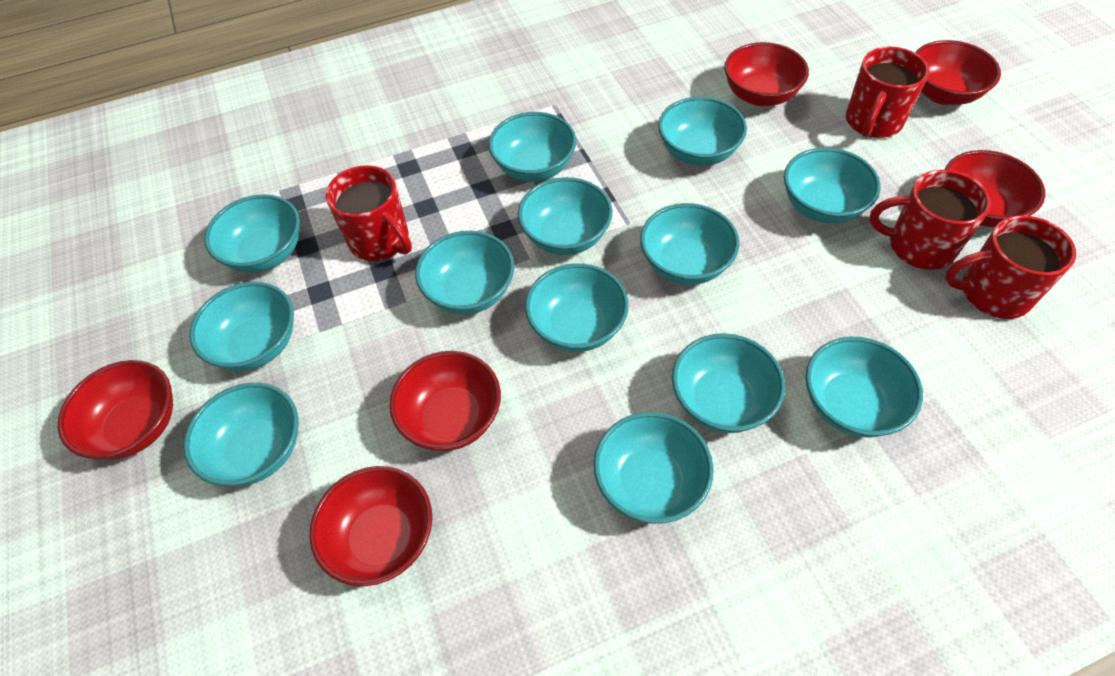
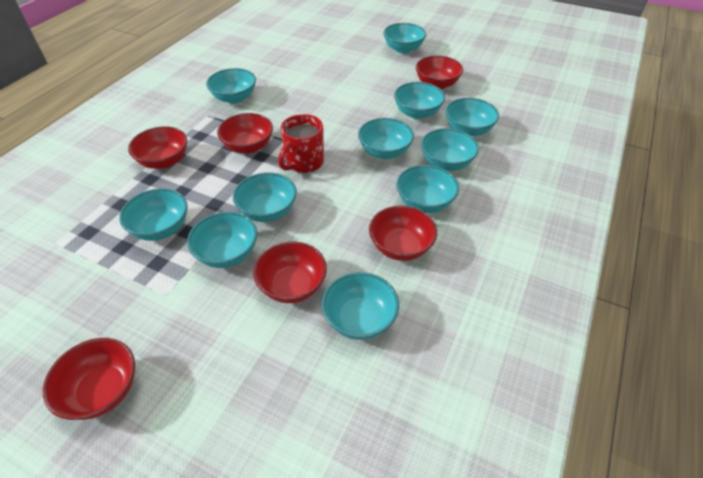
red mug: 4 -> 1
turquoise bowl: 13 -> 11

